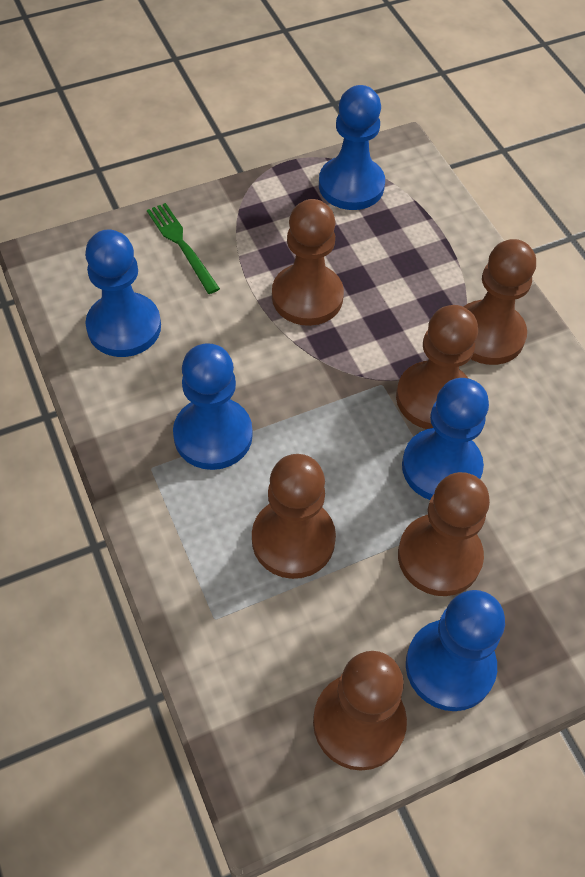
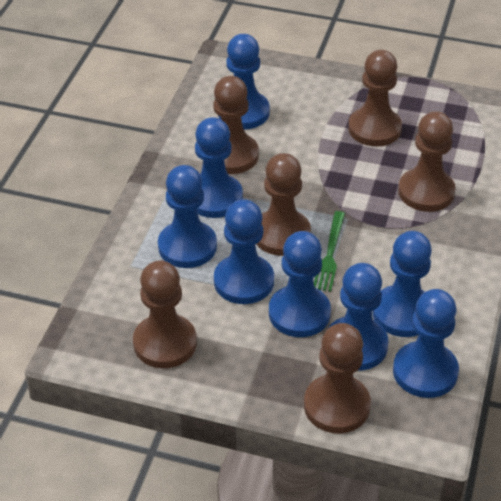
blue pawn: 5 -> 8

